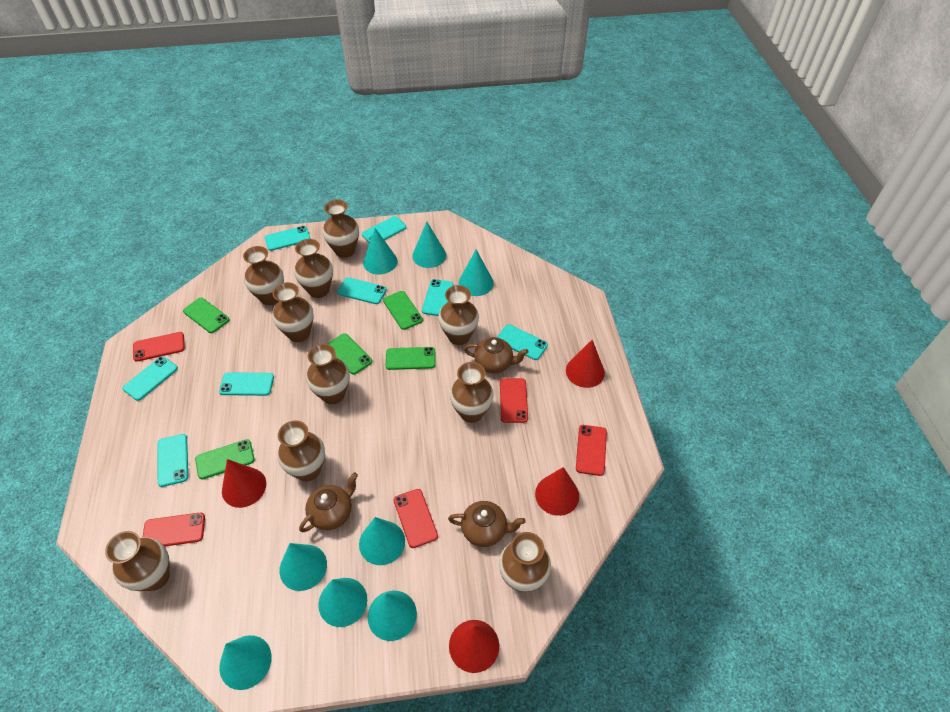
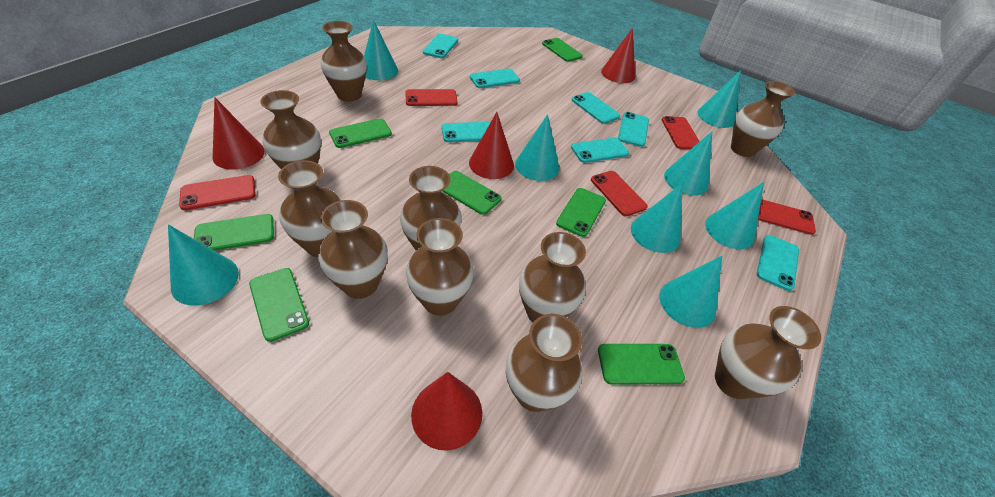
brown teapot: 3 -> 0
green phone: 5 -> 7
turquoise phone: 8 -> 7

